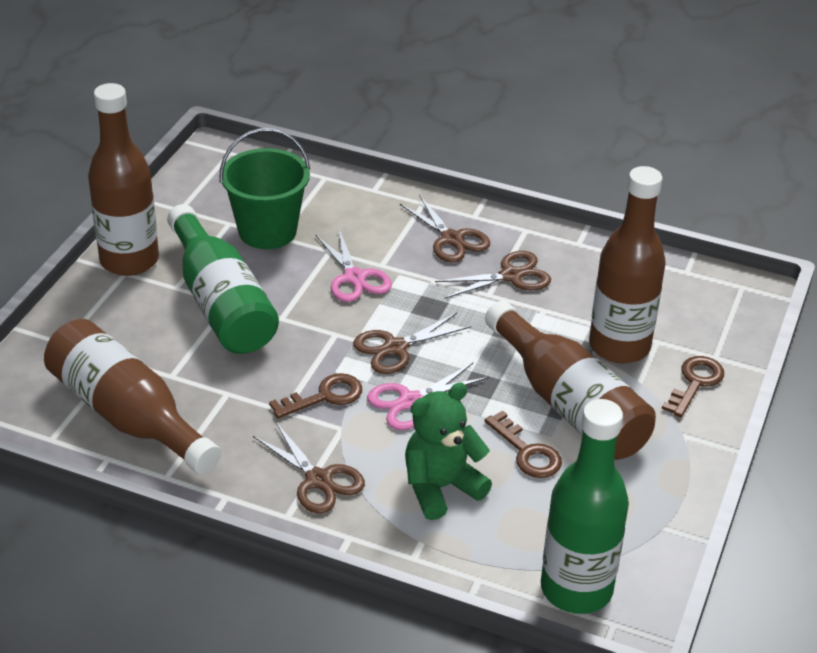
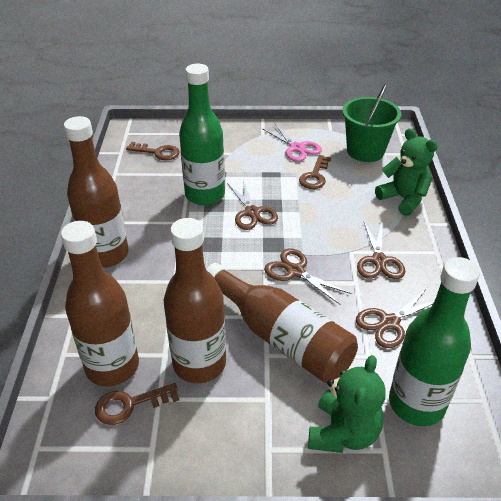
green teddy bear: 1 -> 2
pink scissors: 2 -> 1

